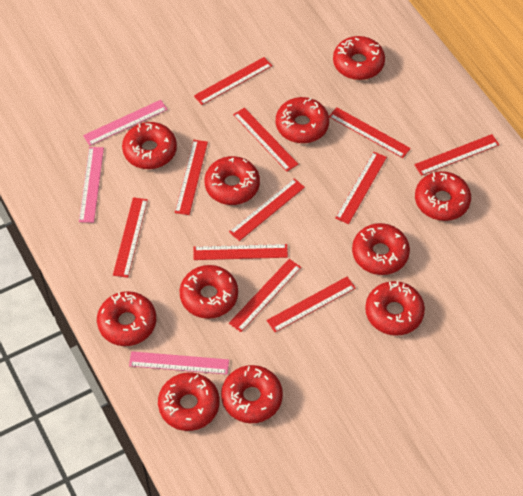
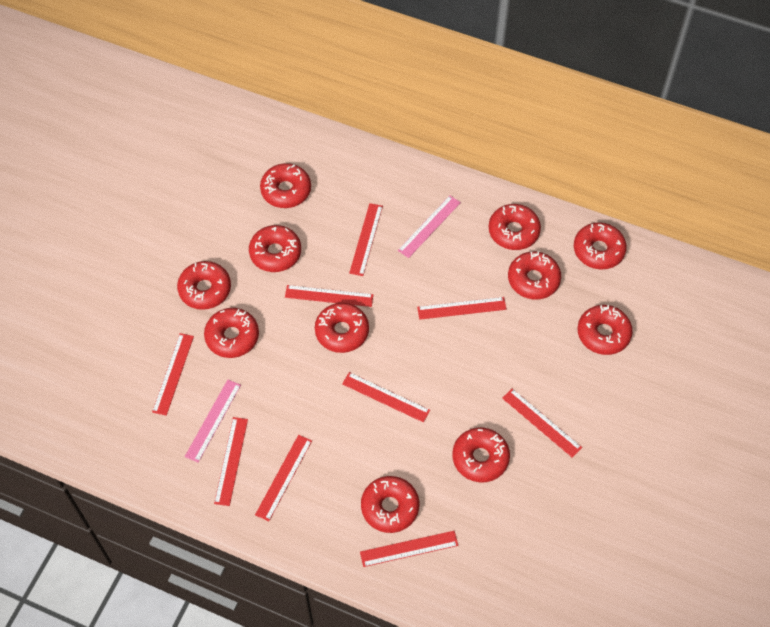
pink ruler: 3 -> 2
red ruler: 11 -> 9

